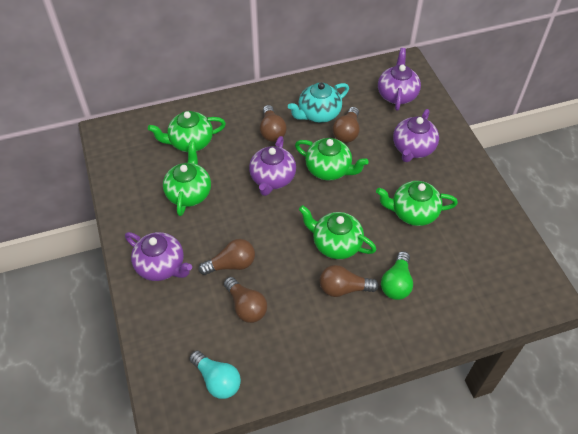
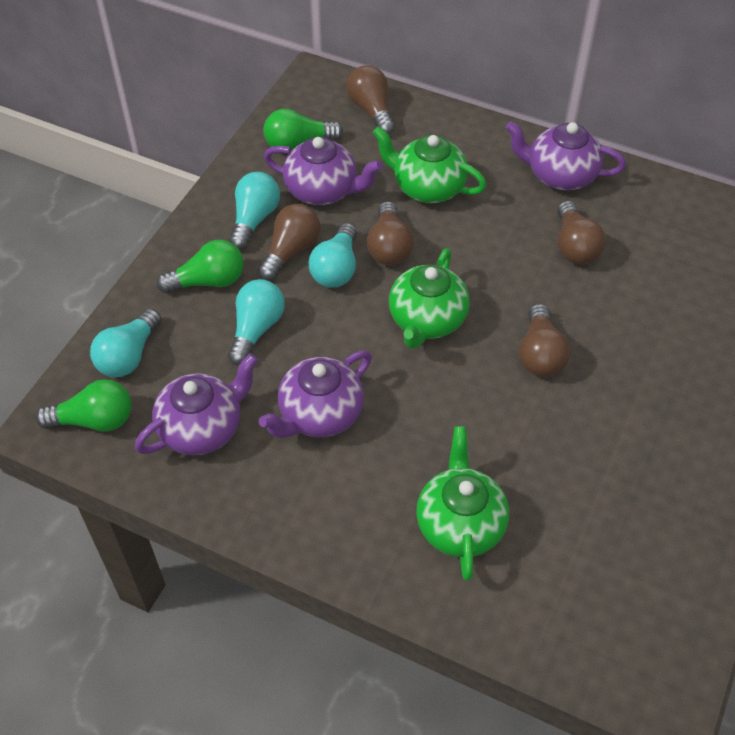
green light bulb: 1 -> 3
green teapot: 5 -> 3
turquoise light bulb: 1 -> 4
turquoise teapot: 1 -> 0

